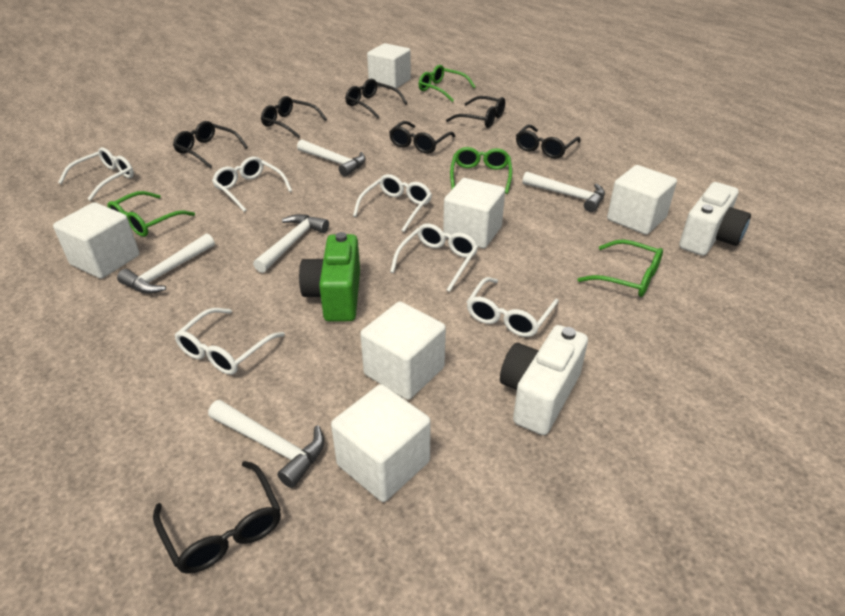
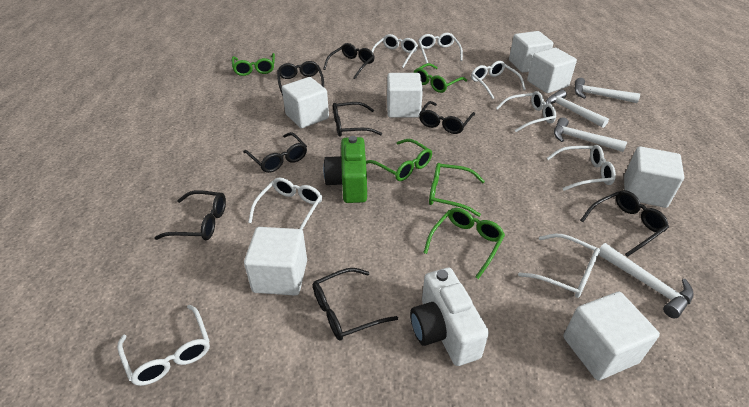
black glasses: 7 -> 8
green glasses: 4 -> 5
white camera: 2 -> 1
white cube: 6 -> 7
white glasses: 6 -> 8
white hammer: 5 -> 4

